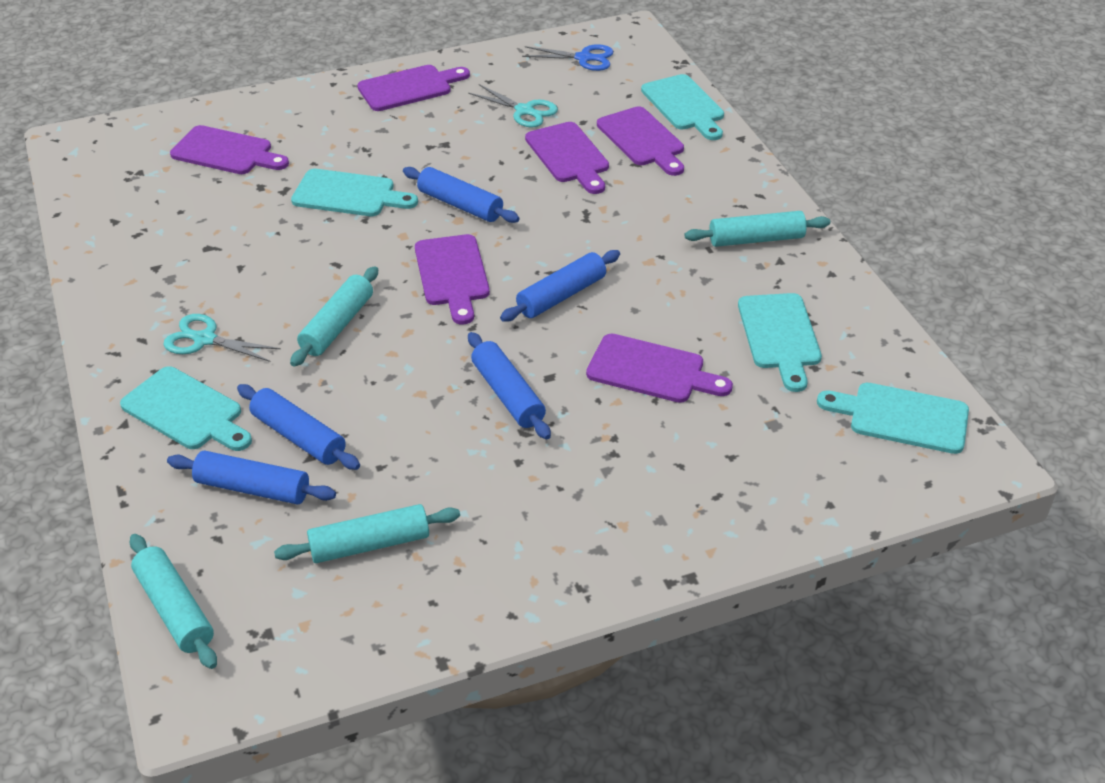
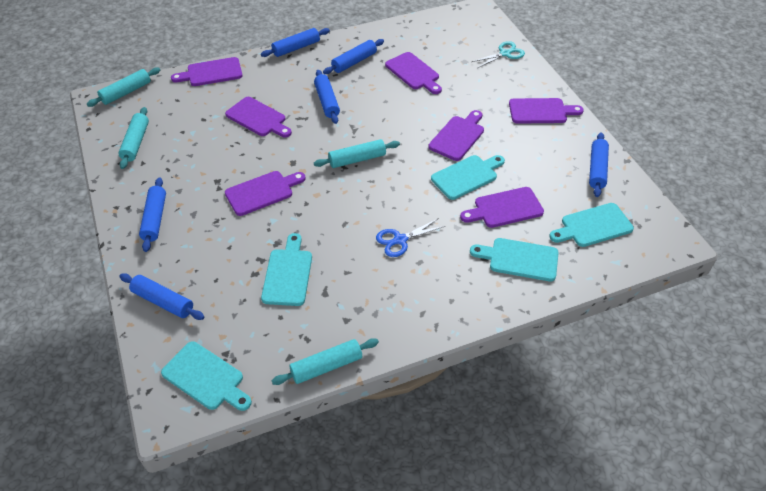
blue rolling pin: 5 -> 6
purple cutting board: 6 -> 7
turquoise scissors: 2 -> 1

